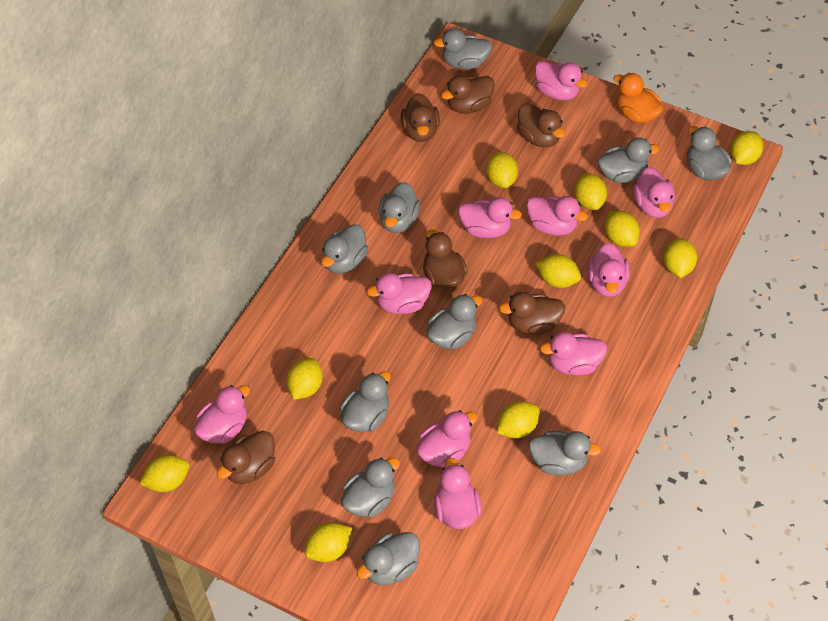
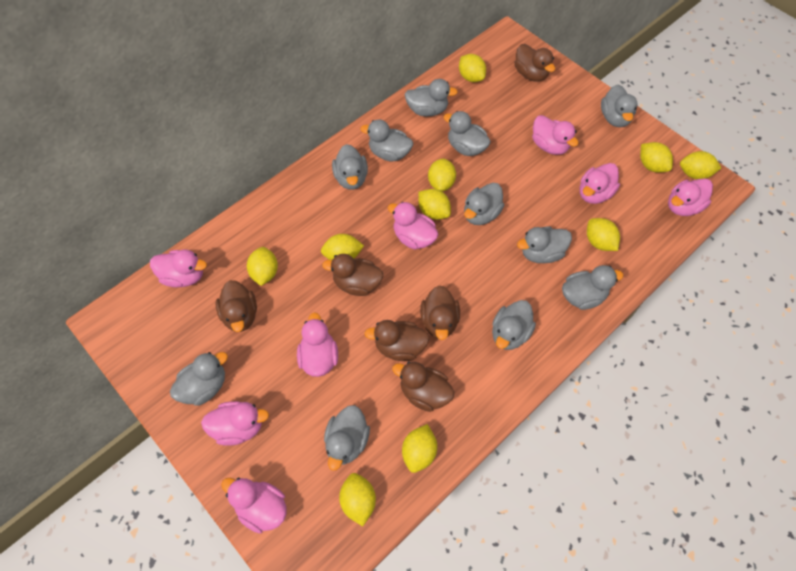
grey duck: 10 -> 11
orange duck: 1 -> 0
pink duck: 10 -> 8

